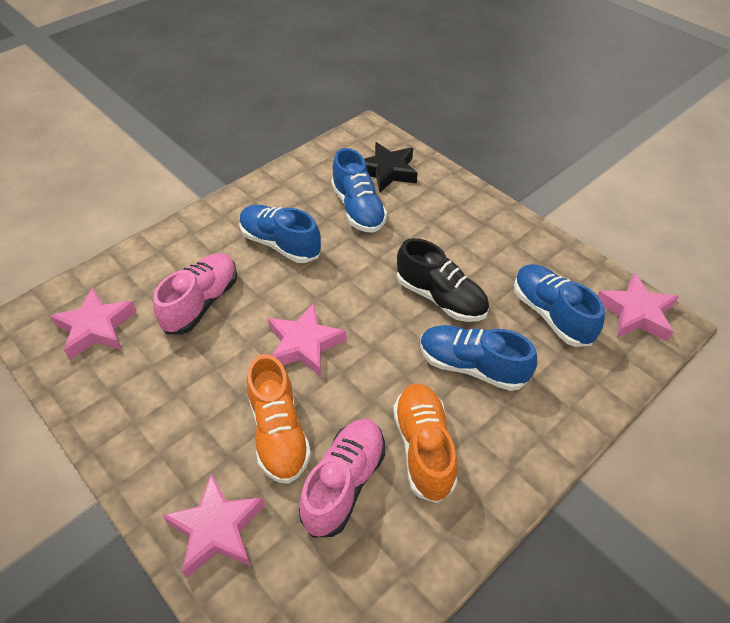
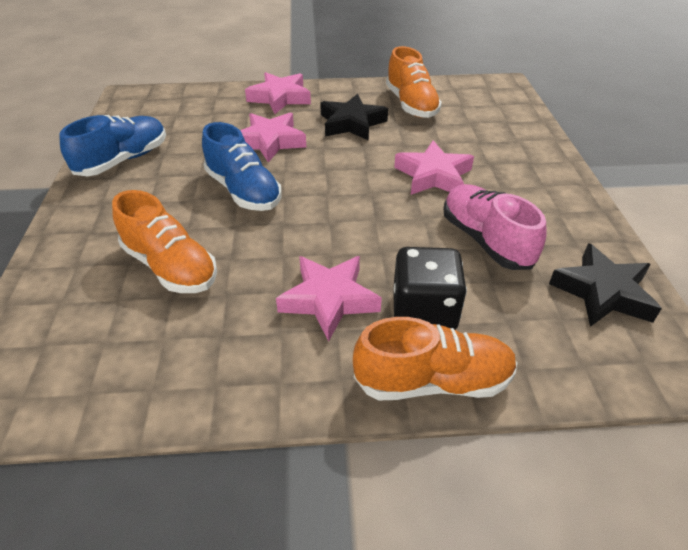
black dice: 0 -> 1
black shoe: 1 -> 0
black star: 1 -> 2
blue shoe: 4 -> 2
orange shoe: 2 -> 3
pink shoe: 2 -> 1

